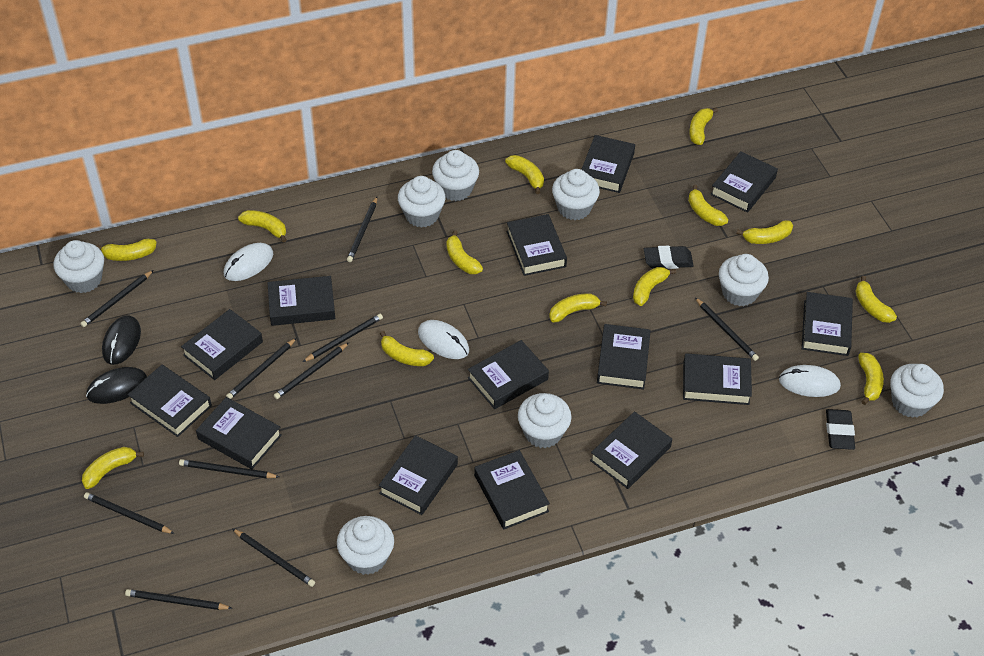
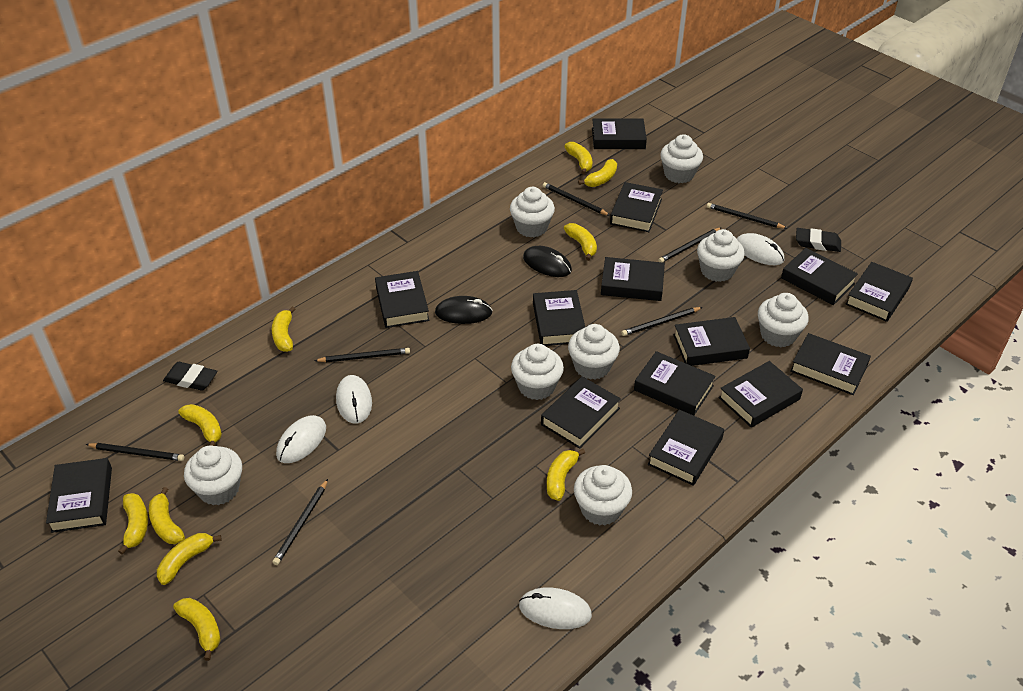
black pencil: 10 -> 7
white mouse: 3 -> 4
yellow banana: 13 -> 10

